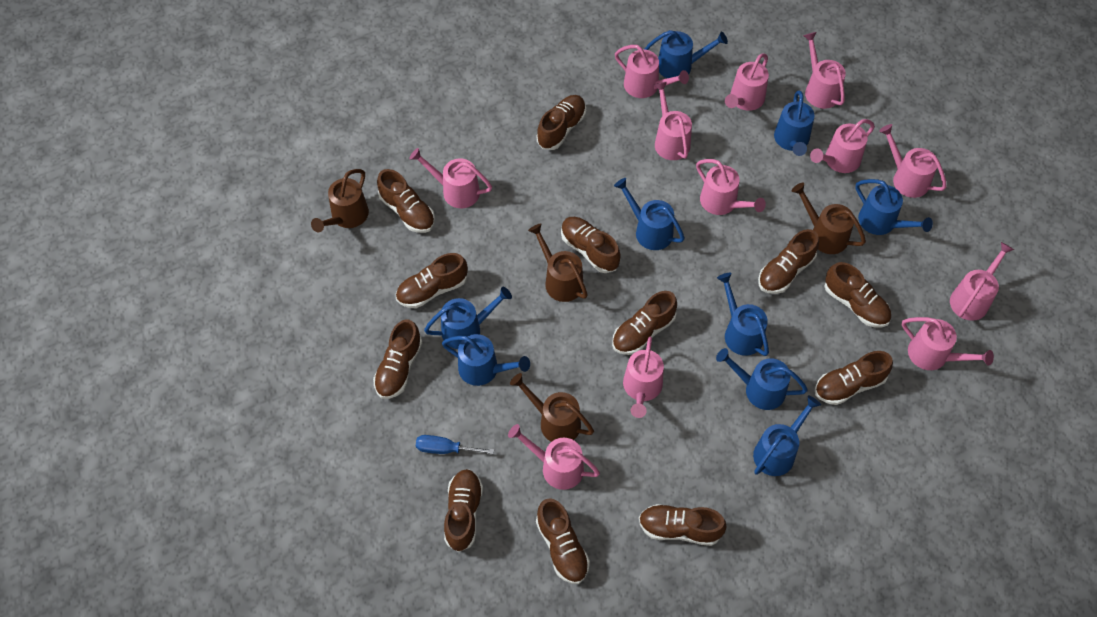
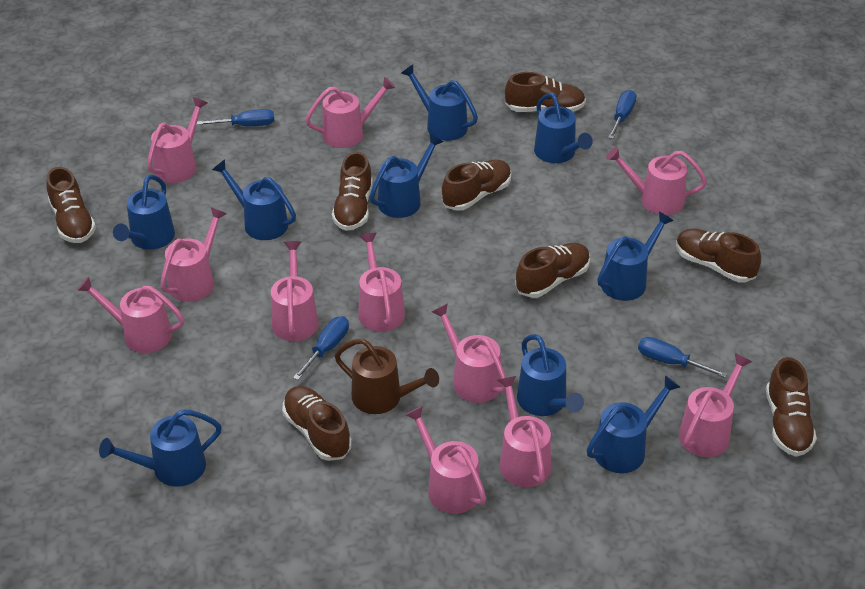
blue screwdriver: 1 -> 4
brown shoe: 12 -> 8
brown watering can: 4 -> 1
pink watering can: 12 -> 11

